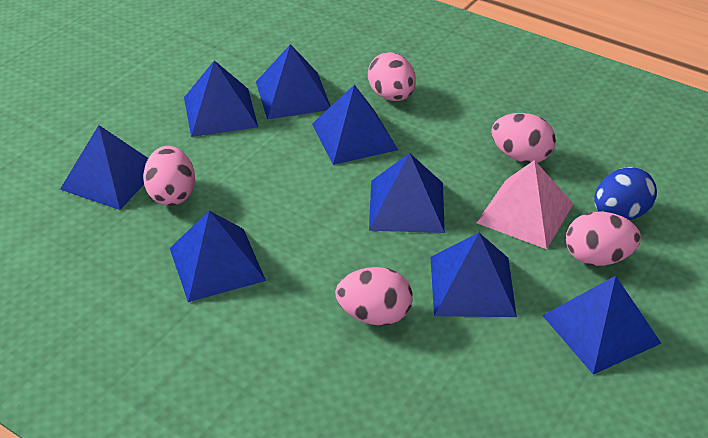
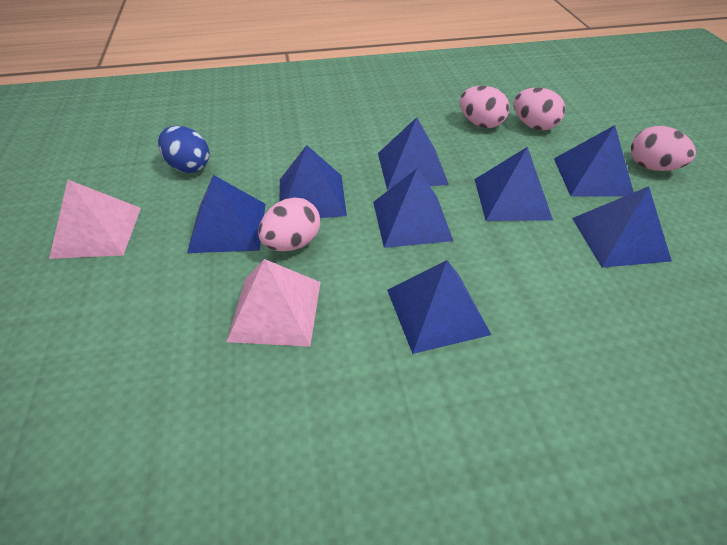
pink egg: 5 -> 4
pink pyramid: 1 -> 2

